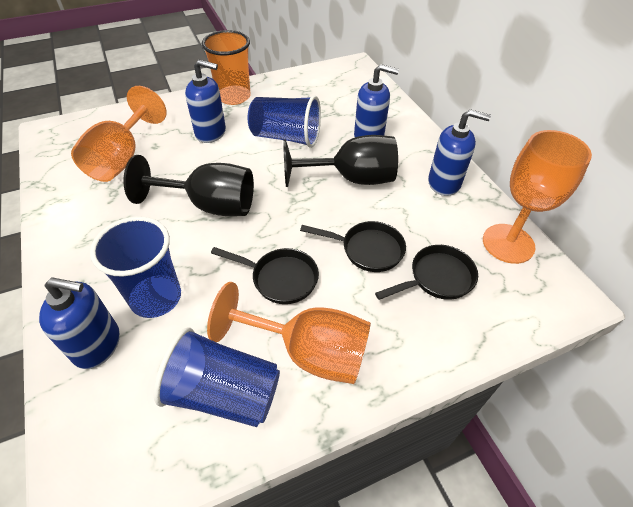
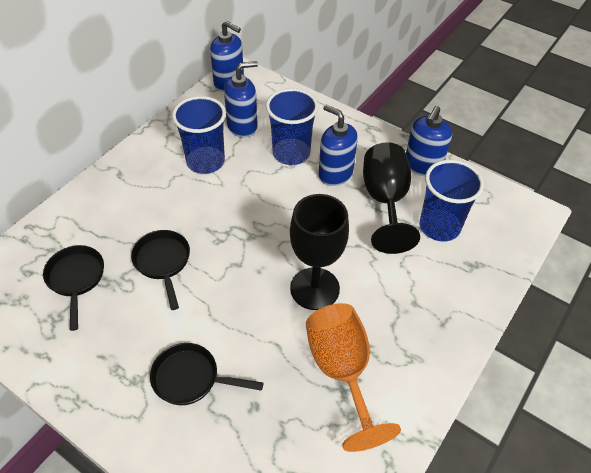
orange cup: 1 -> 0
orange goblet: 3 -> 1

